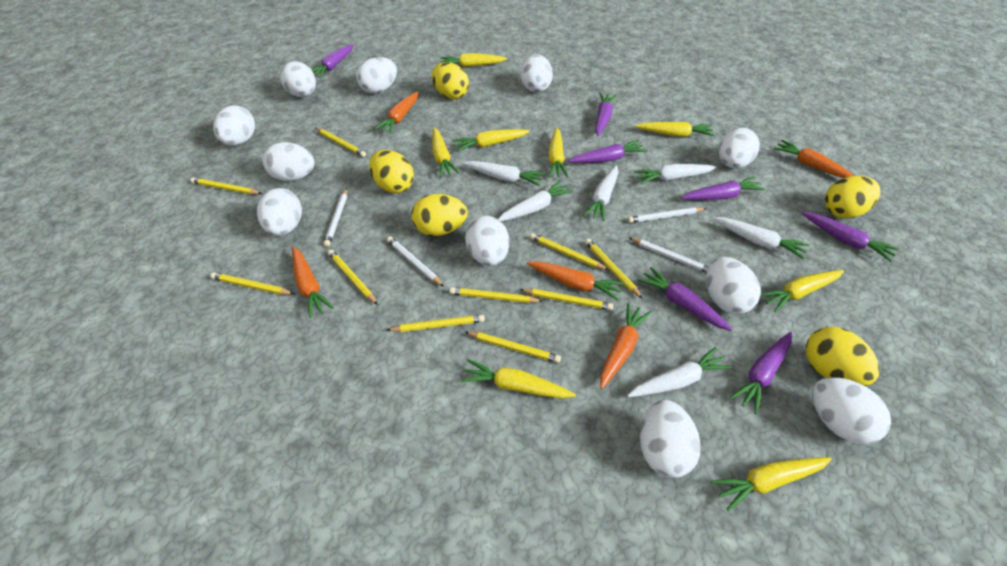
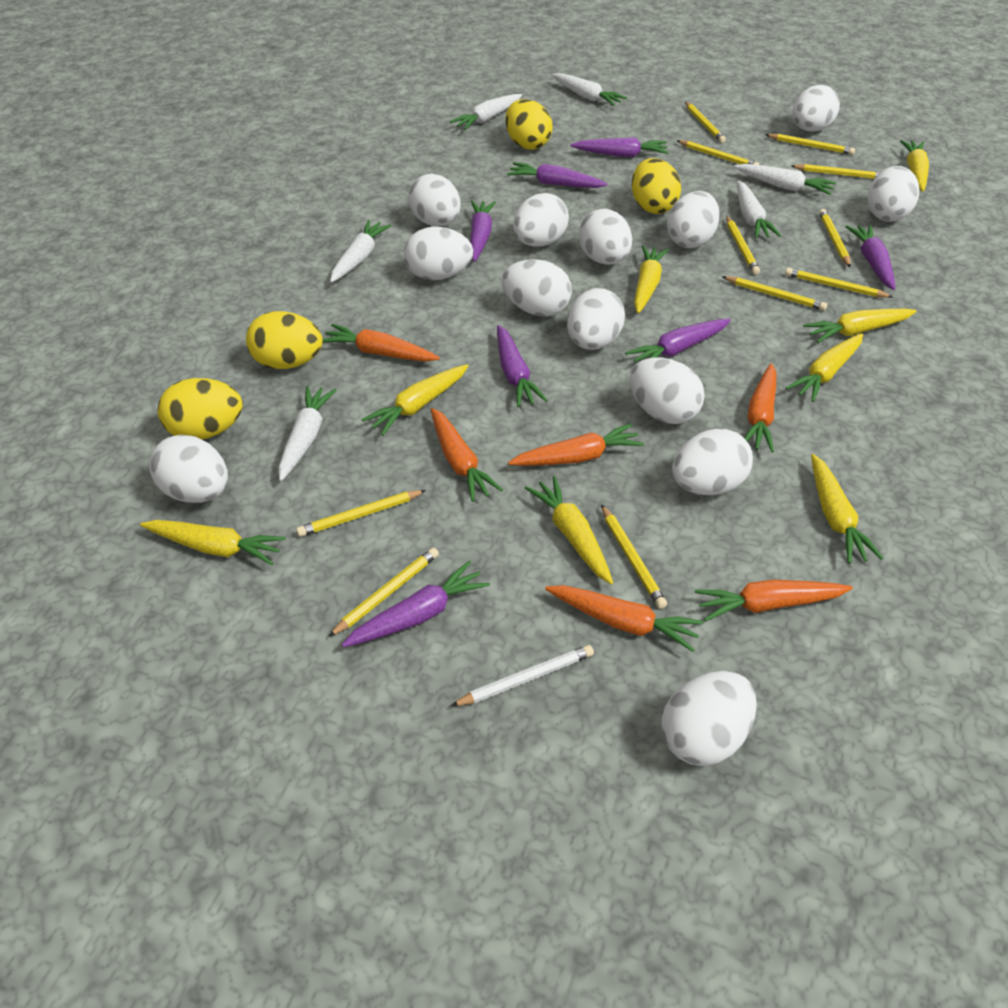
orange carrot: 5 -> 6
white egg: 11 -> 13
white pencil: 4 -> 1
yellow egg: 5 -> 4
yellow pencil: 10 -> 11

